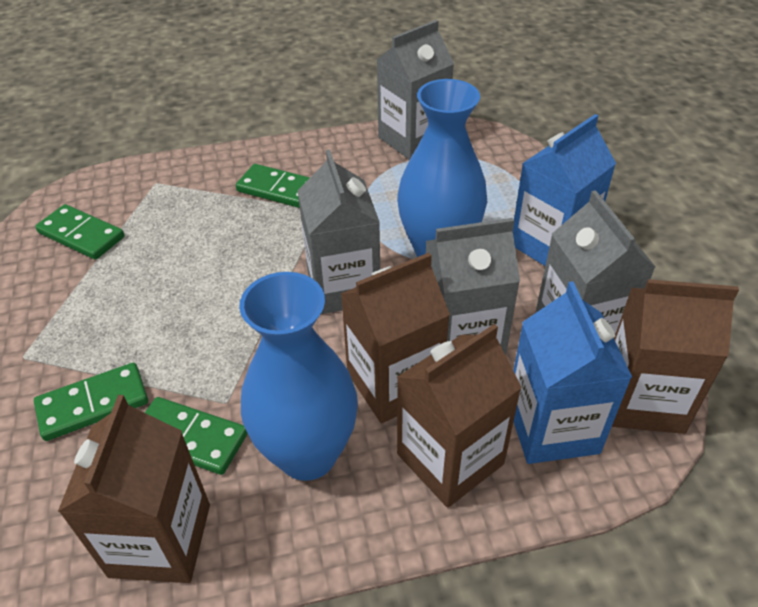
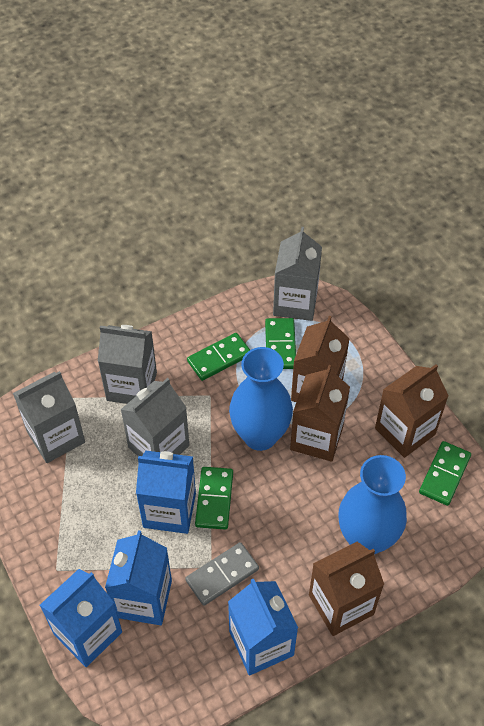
blue carton: 2 -> 4
grey domino: 0 -> 1

